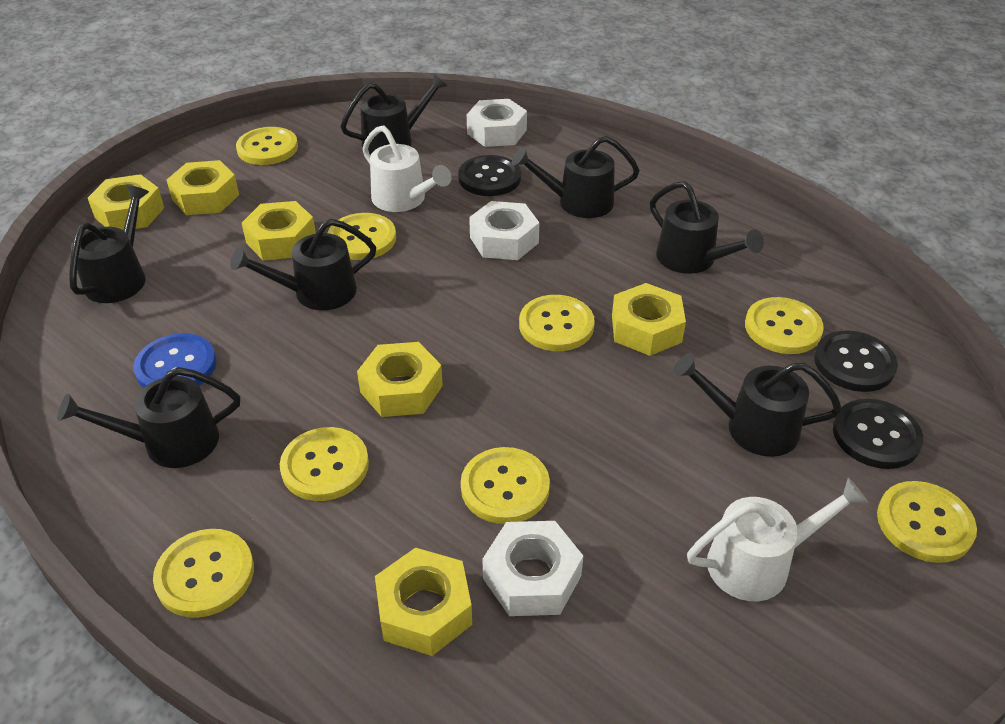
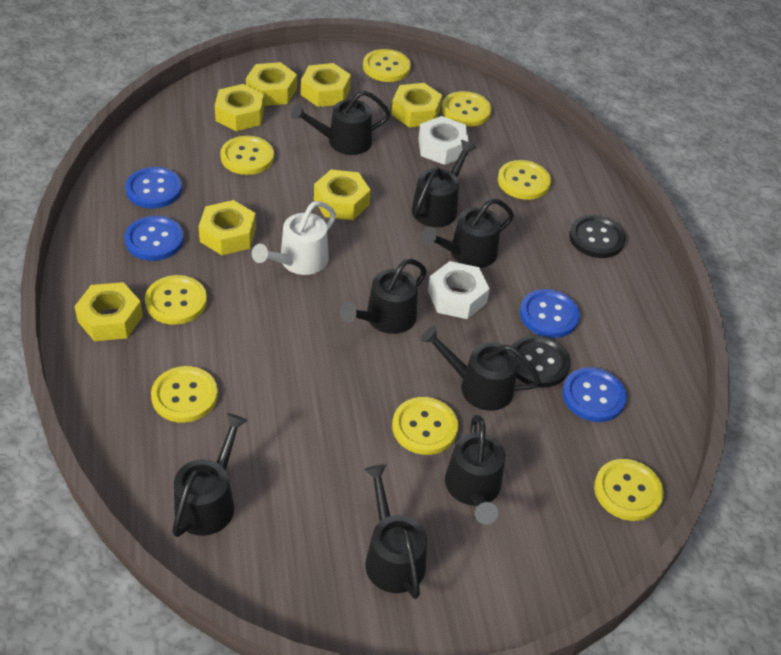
black button: 3 -> 2
black watering can: 7 -> 8
blue button: 1 -> 4
white nut: 3 -> 2
white watering can: 2 -> 1
yellow nut: 6 -> 7

